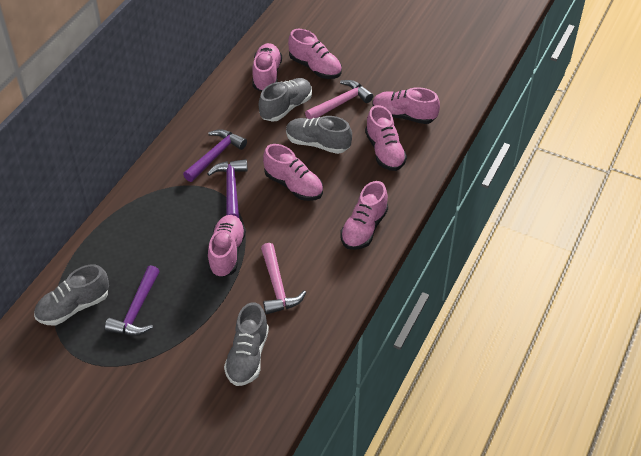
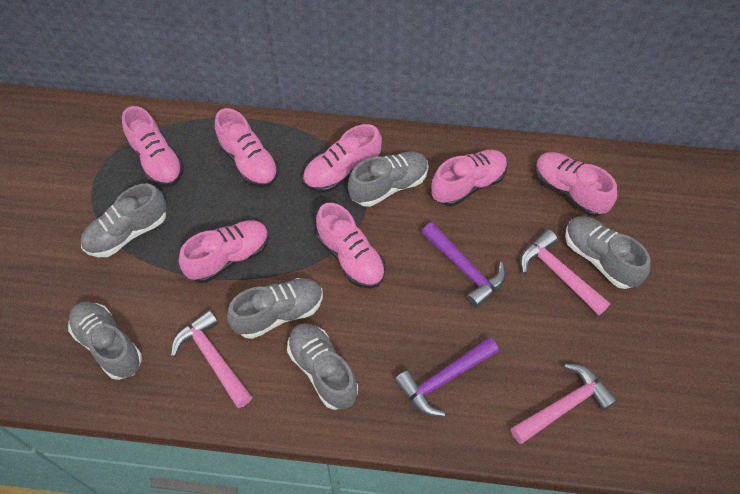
grey shoe: 4 -> 6
pink hammer: 2 -> 3
purple hammer: 3 -> 2

